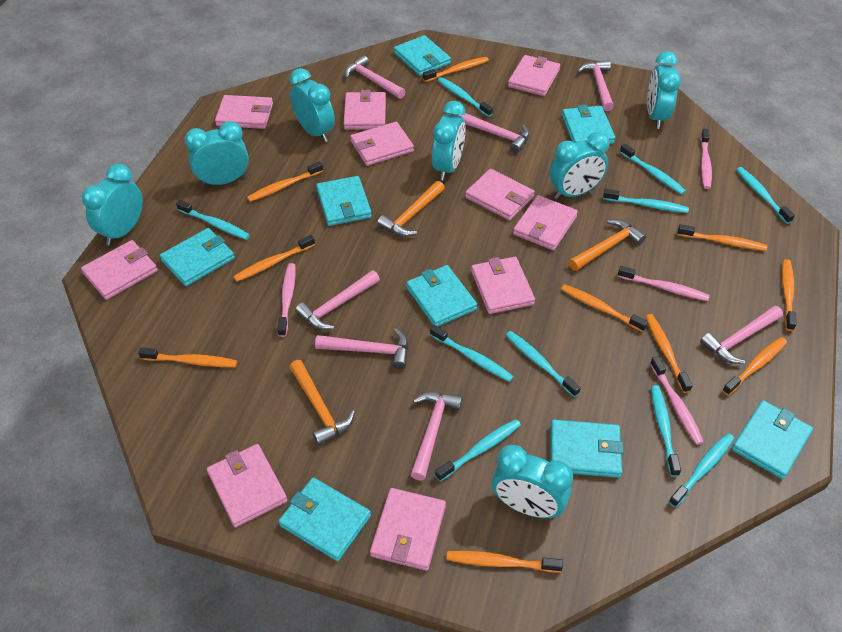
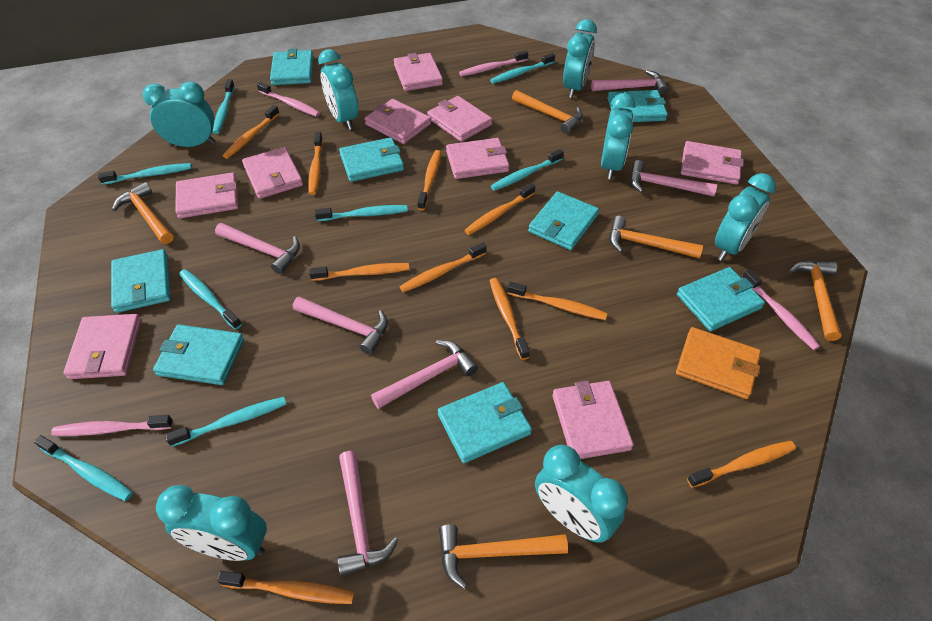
orange hammer: 3 -> 5
orange wallet: 0 -> 1
pink hammer: 7 -> 6
pink wallet: 10 -> 9
turquoise toothbrush: 10 -> 8

